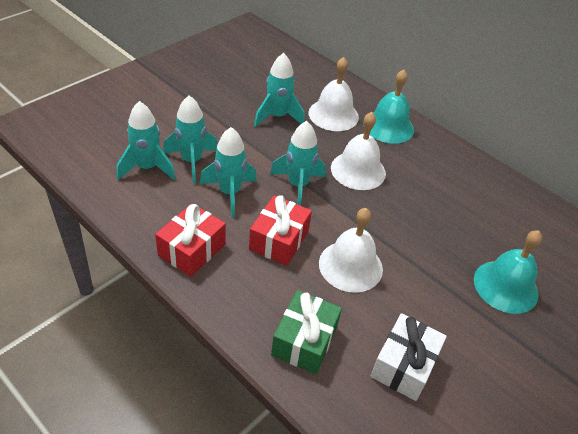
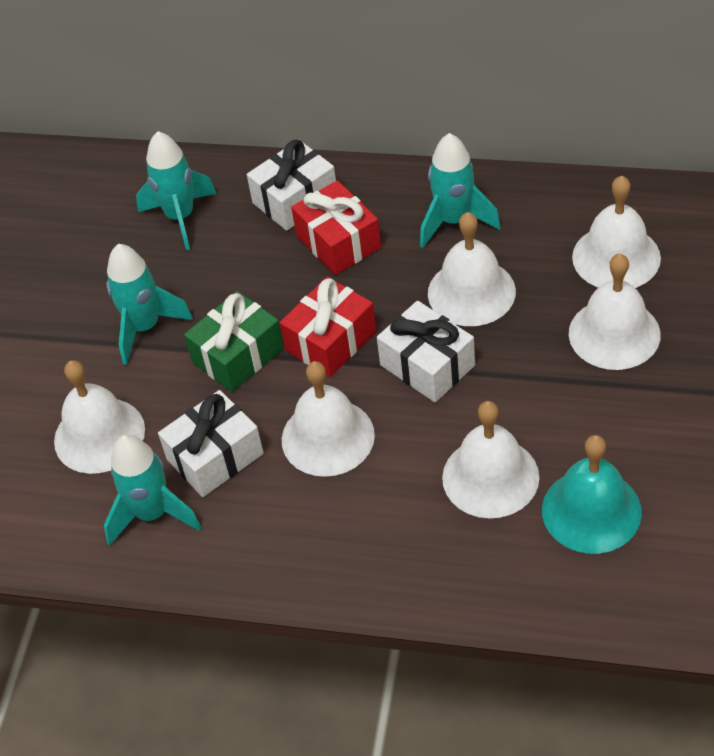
turquoise bell: 2 -> 1
turquoise rocket: 5 -> 4
white bell: 3 -> 6
white gift: 1 -> 3

